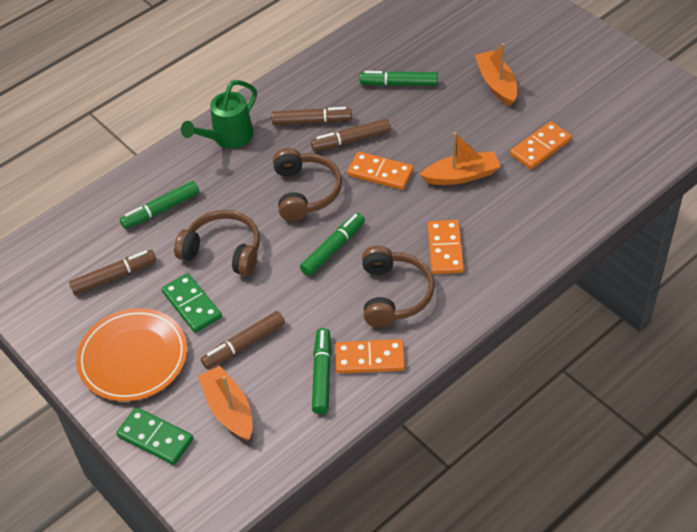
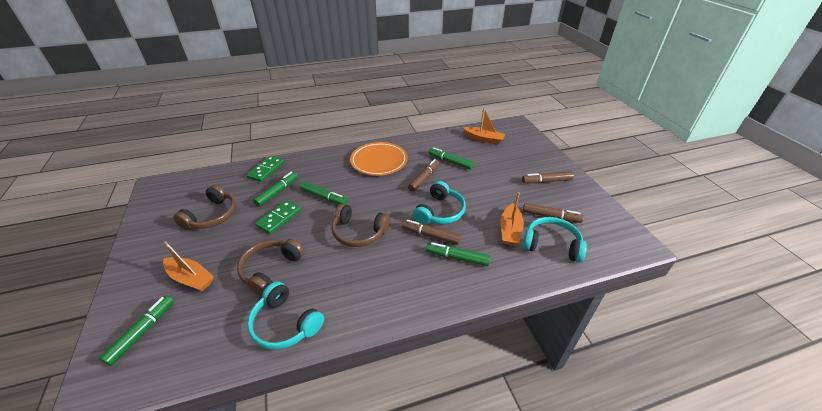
green marker: 4 -> 5
green watering can: 1 -> 0
orange domino: 4 -> 0
turquoise headphones: 0 -> 3

